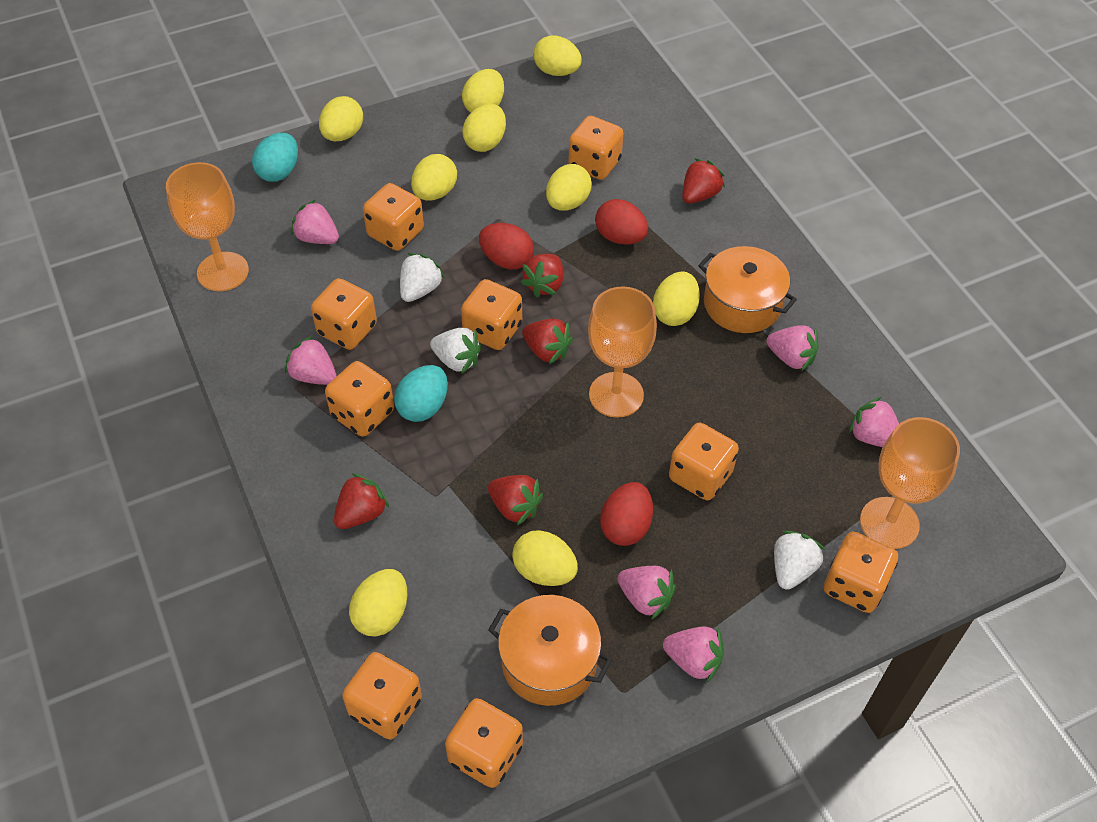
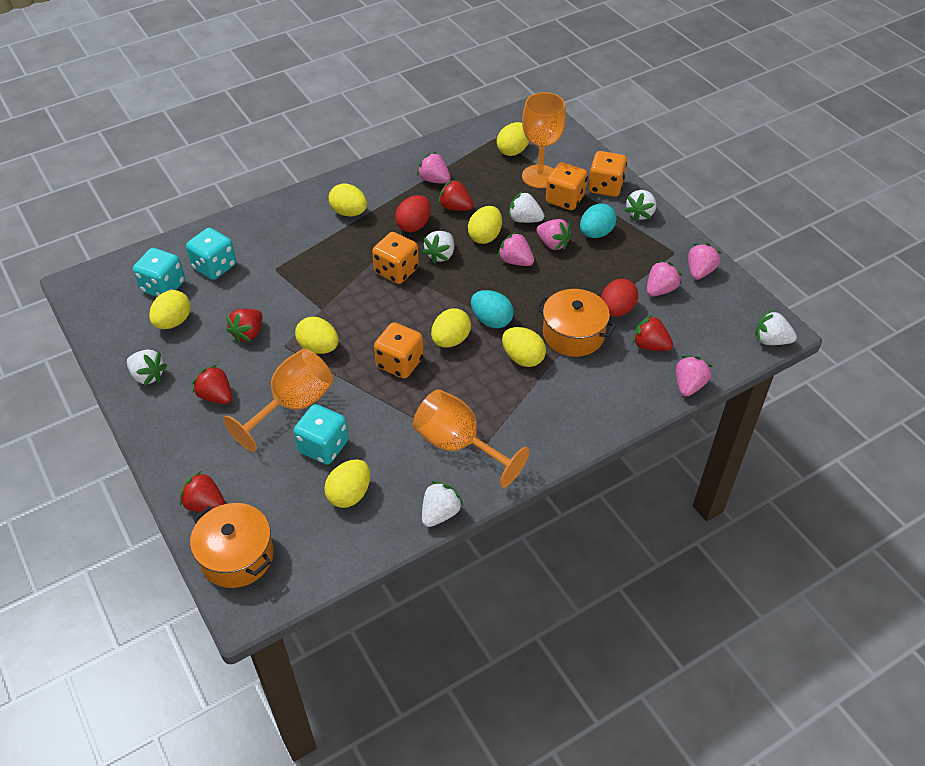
orange dice: 9 -> 4
red egg: 3 -> 2
turquoise dice: 0 -> 3
white strawberry: 3 -> 6
yellow egg: 9 -> 8

